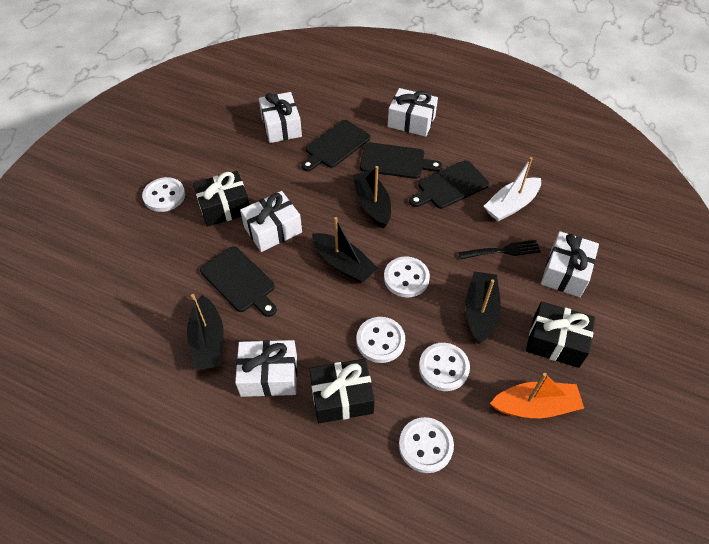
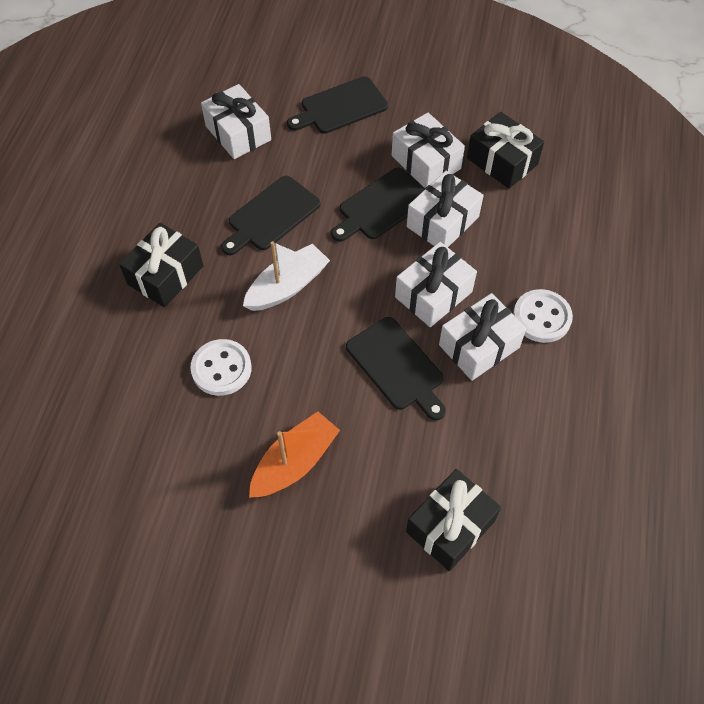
black boat: 4 -> 0
black fork: 1 -> 0
white button: 5 -> 2

